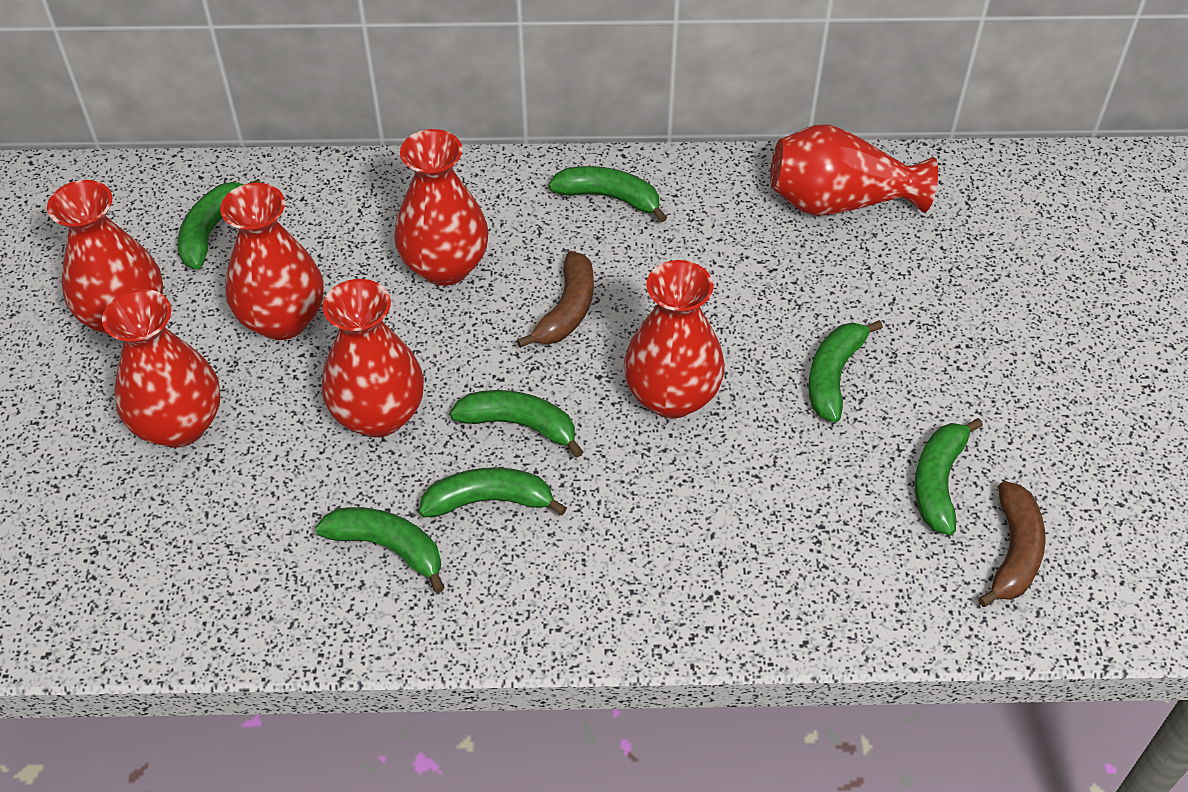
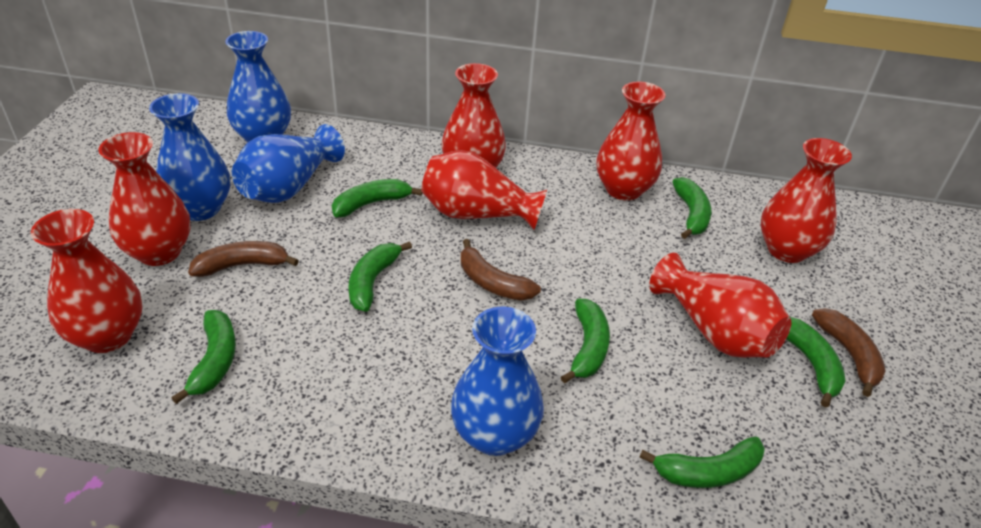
blue vase: 0 -> 4
brown banana: 2 -> 3

